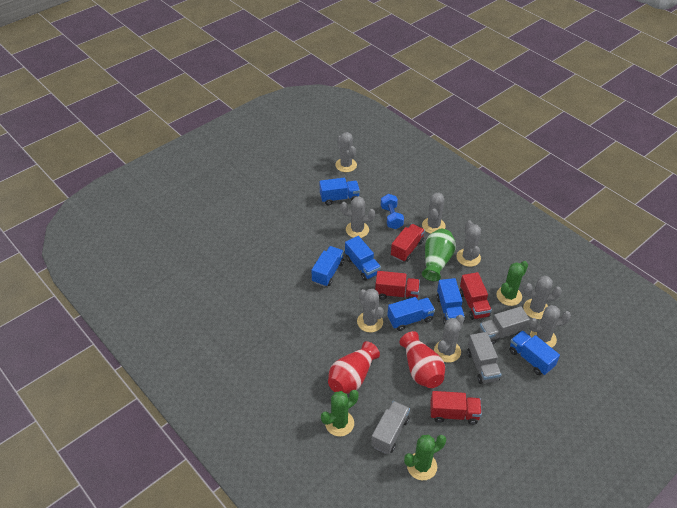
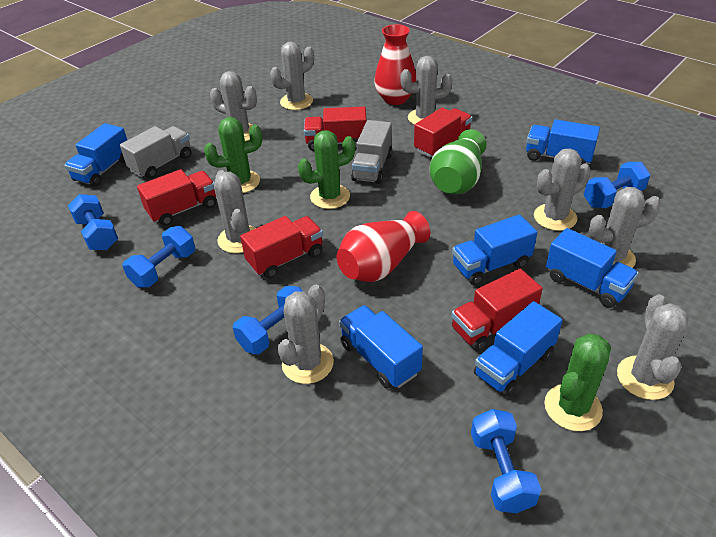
blue dumbbell: 1 -> 5
grey truck: 3 -> 2
red truck: 4 -> 5

